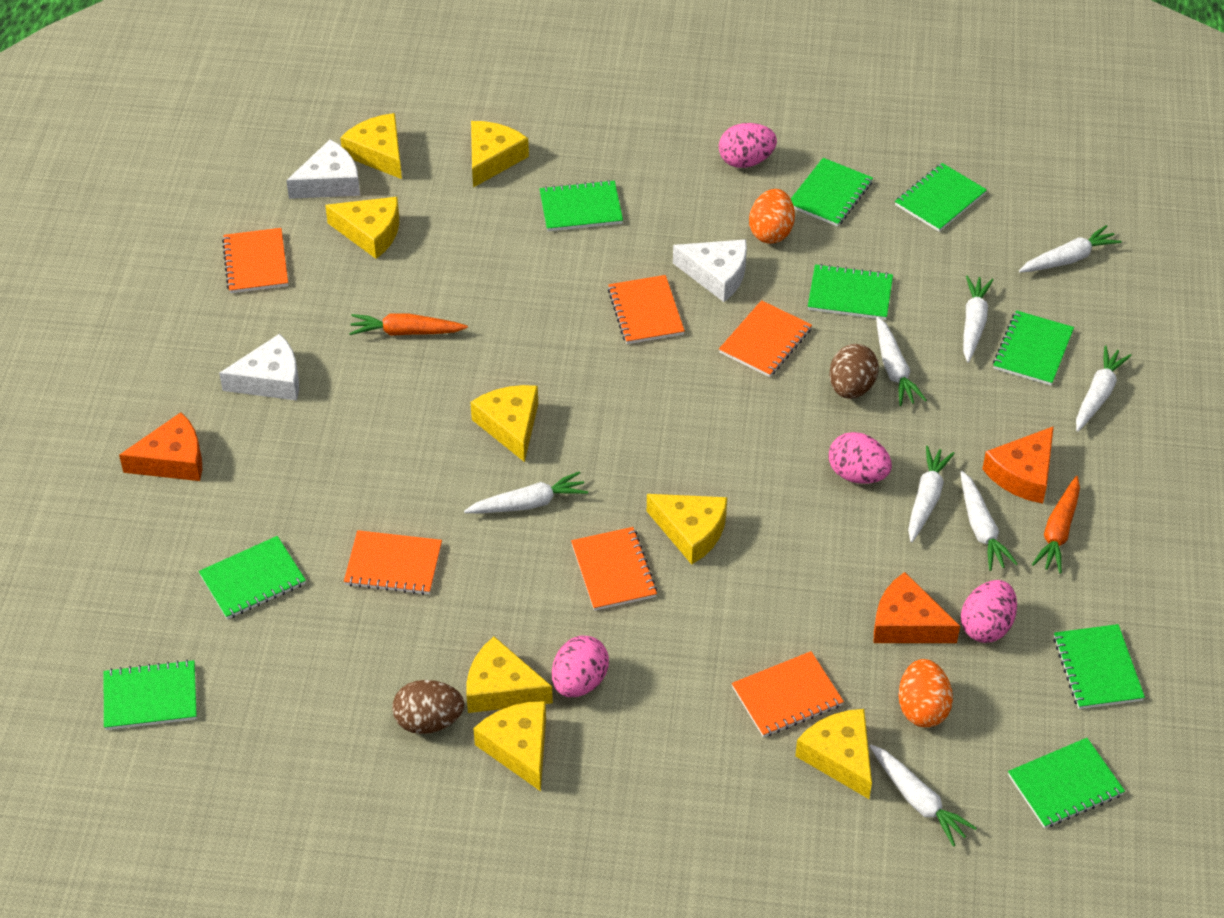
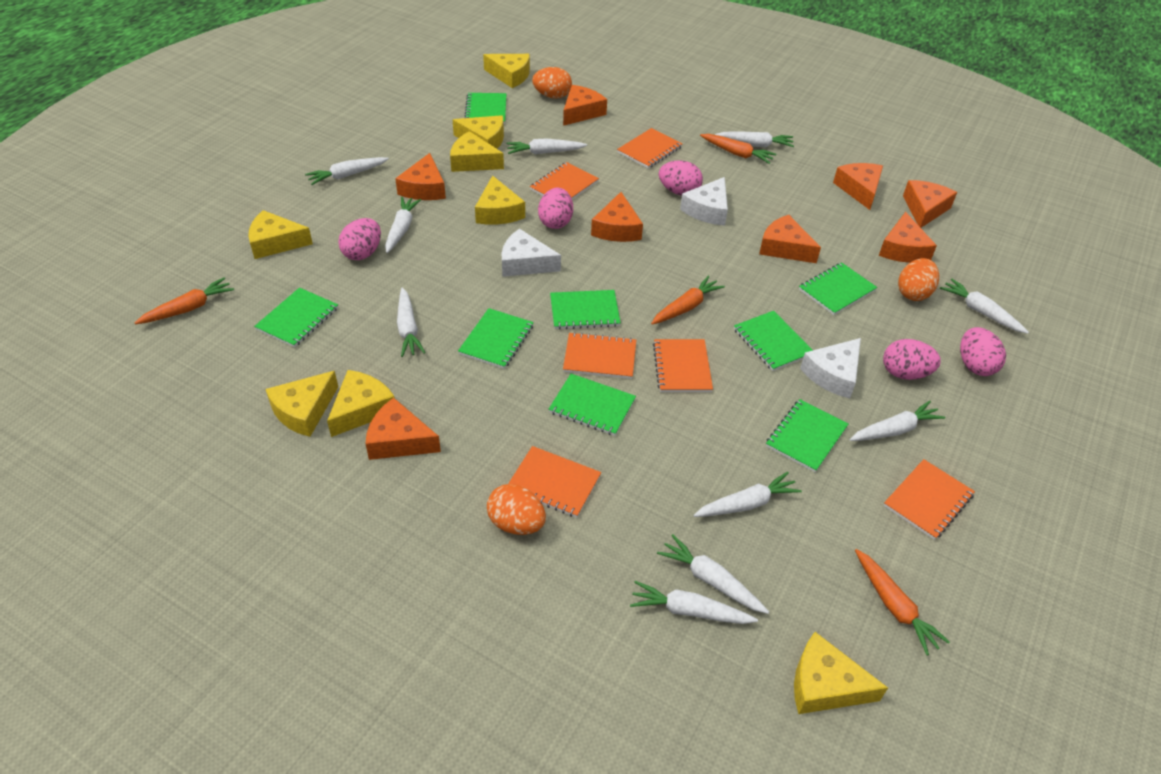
brown egg: 2 -> 0
green notebook: 9 -> 8
orange carrot: 2 -> 4
orange cheese: 3 -> 8
orange egg: 2 -> 3
pink egg: 4 -> 5
white carrot: 8 -> 10

